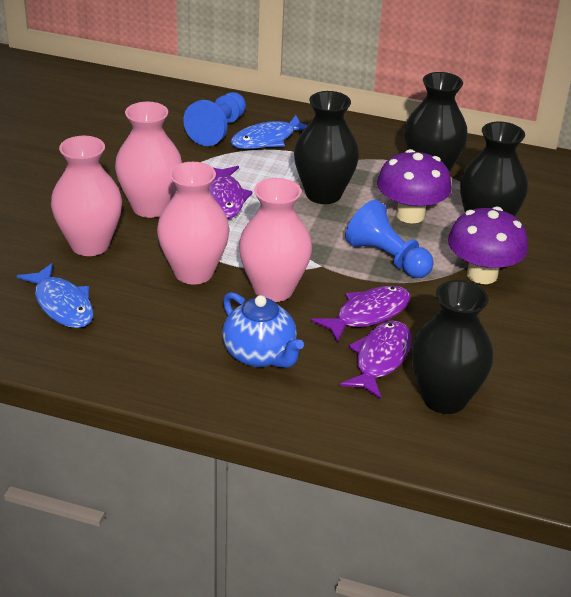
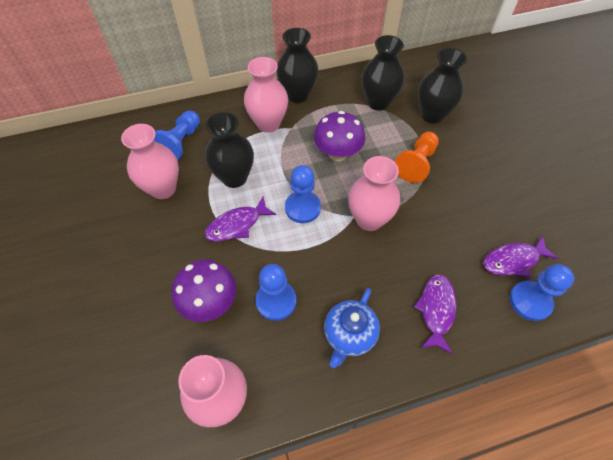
blue fish: 2 -> 0
blue pawn: 2 -> 4
orange pawn: 0 -> 1

